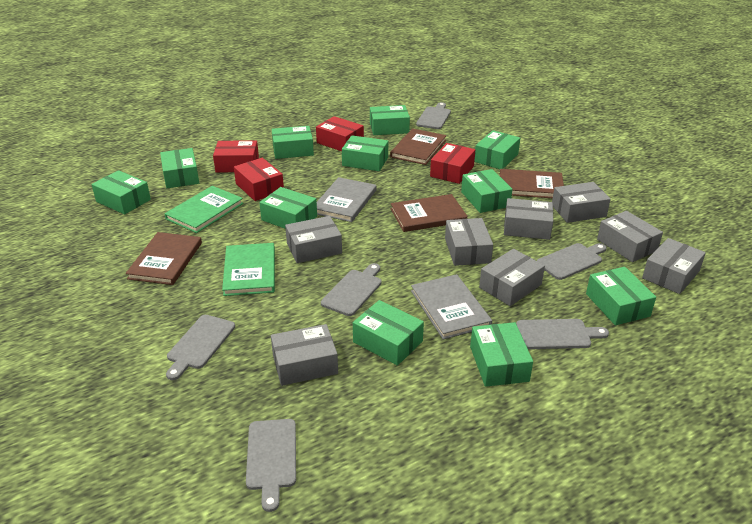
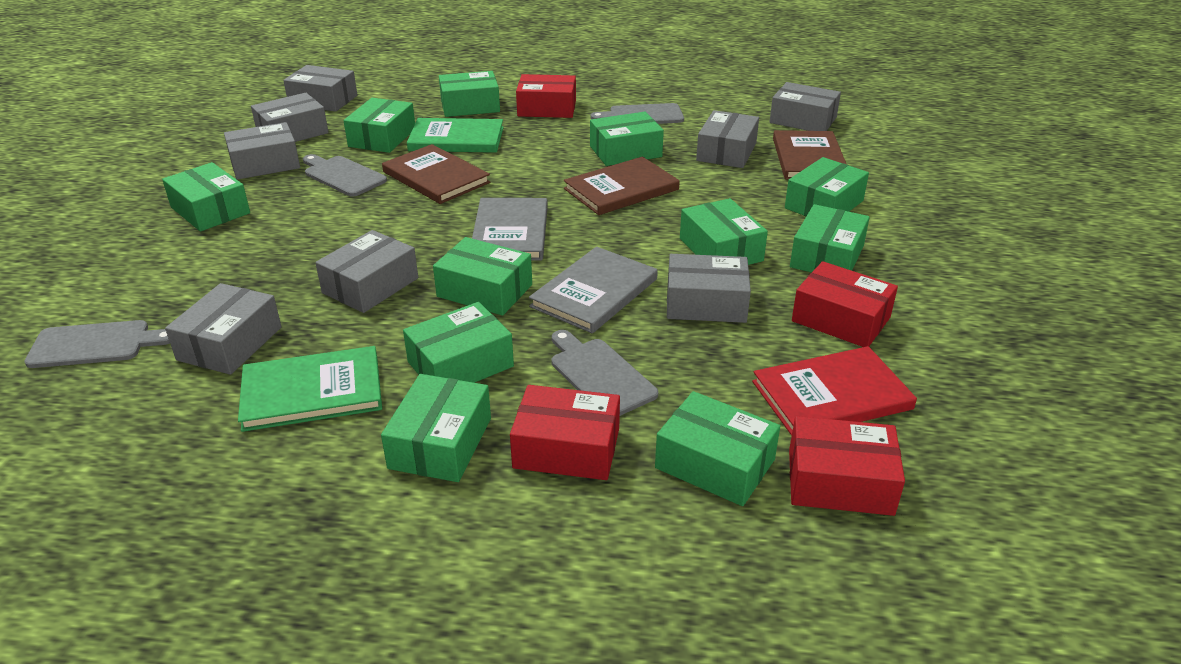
brown book: 4 -> 3
grey cutting board: 6 -> 4
red book: 0 -> 1

